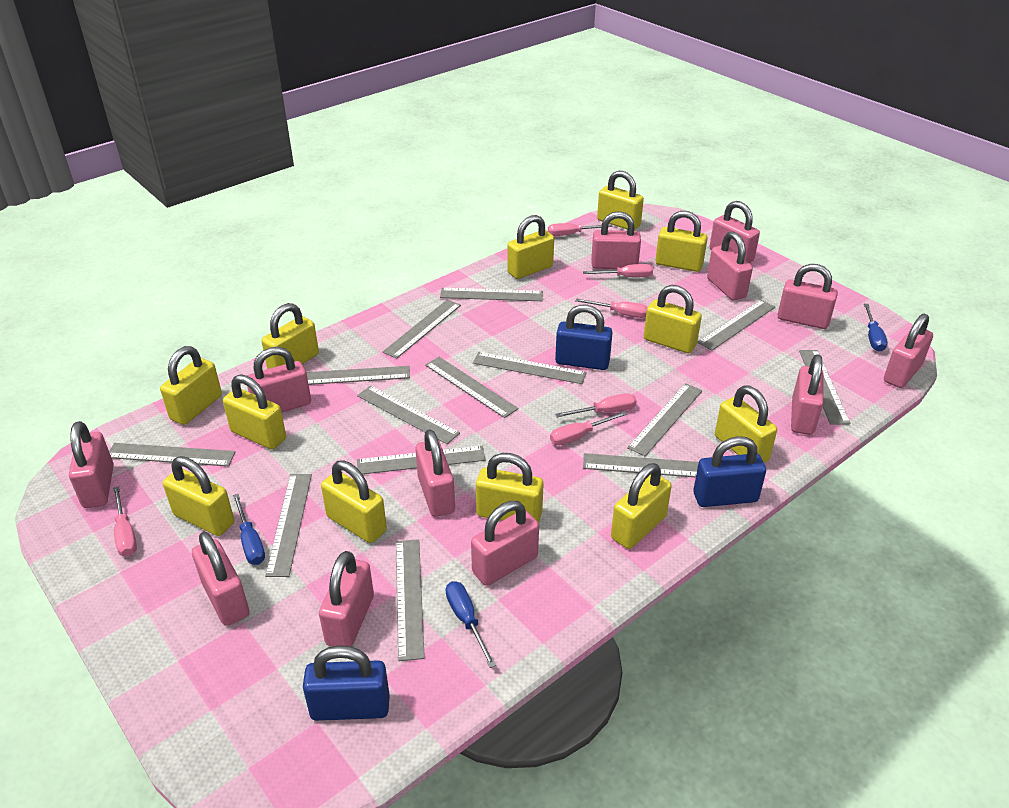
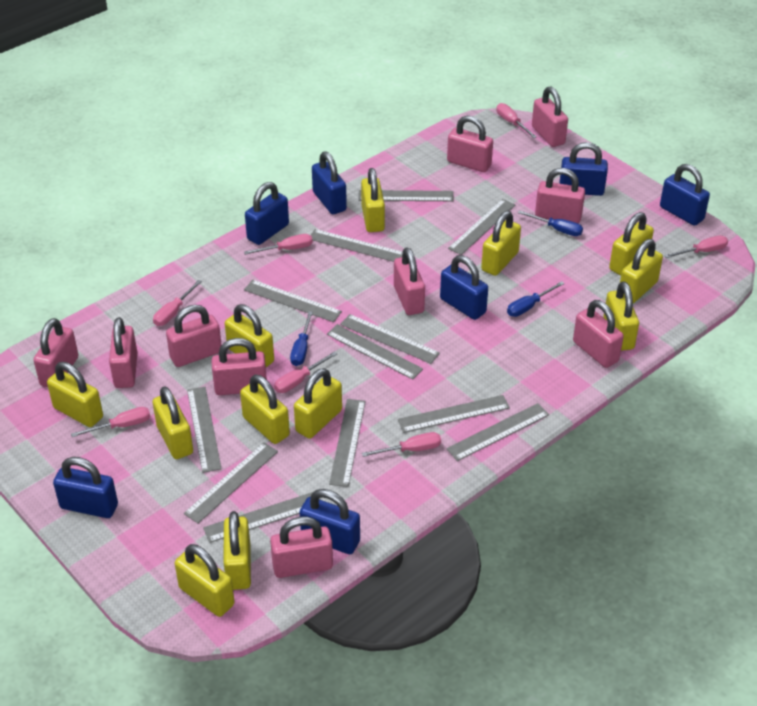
blue padlock: 3 -> 7
grey ruler: 14 -> 12
pink padlock: 12 -> 10
pink screwdriver: 6 -> 7

